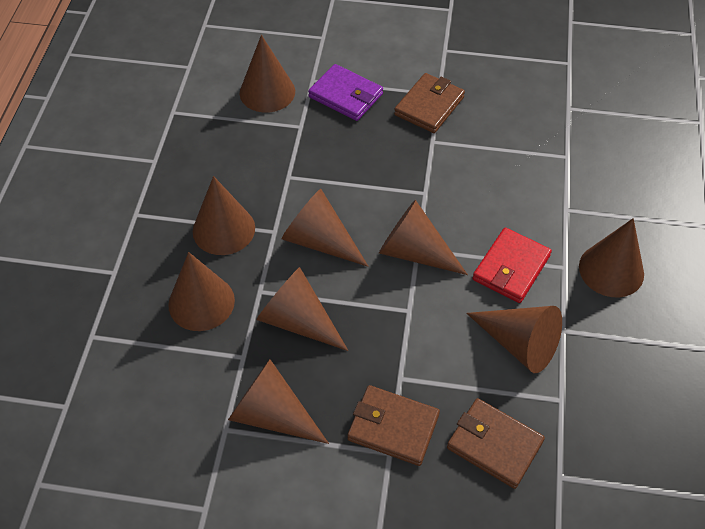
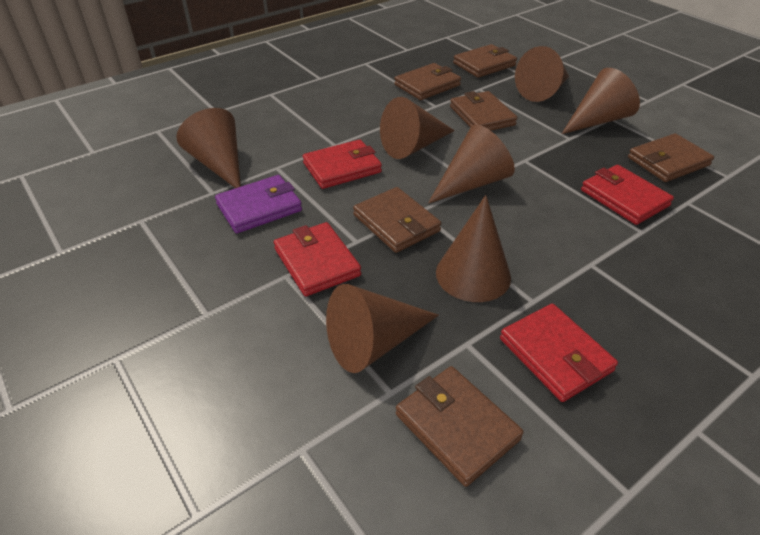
brown cone: 9 -> 7
brown wallet: 3 -> 6
red wallet: 1 -> 4

